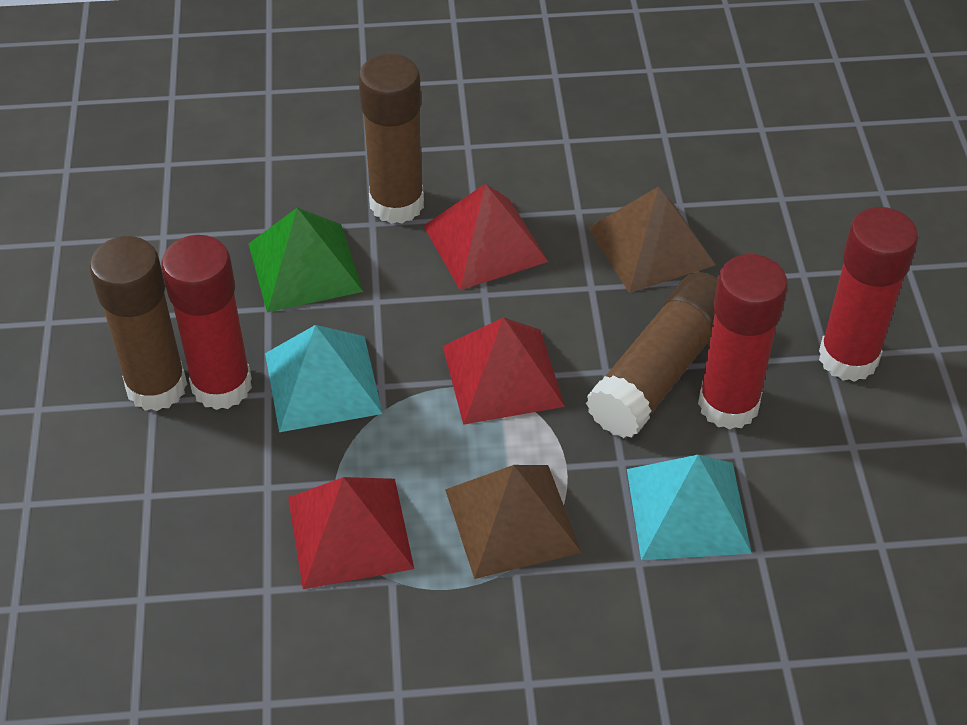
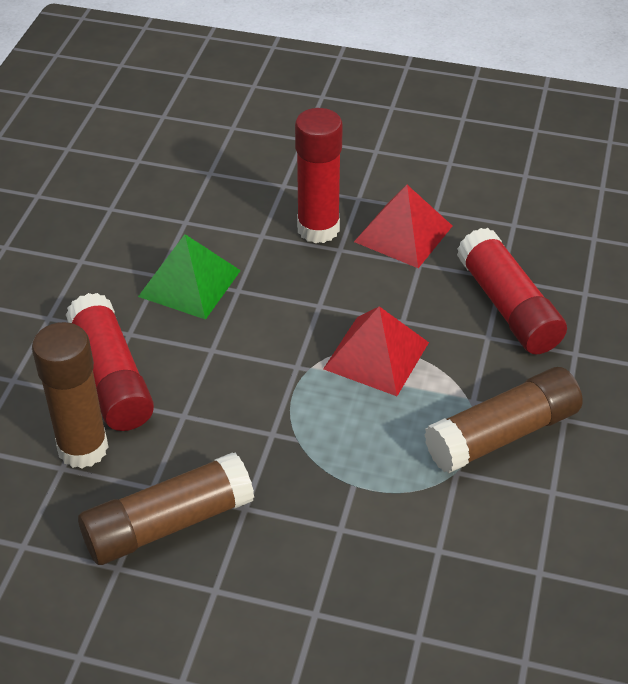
brown pyramid: 2 -> 0
red pyramid: 3 -> 2
turquoise pyramid: 2 -> 0

